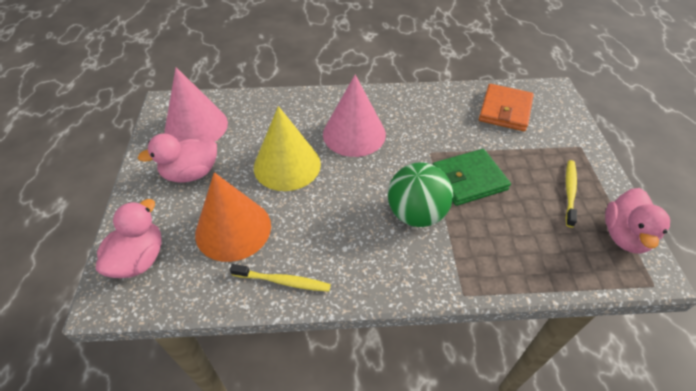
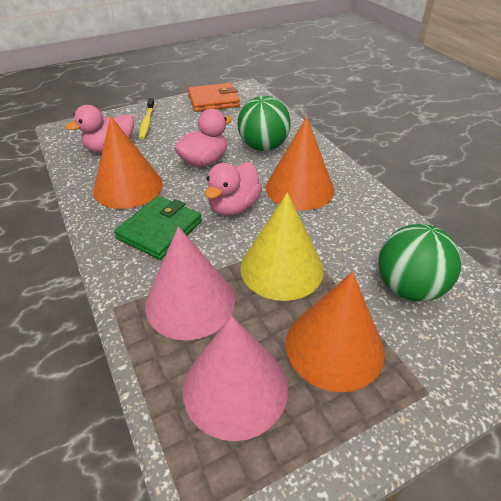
green ball: 1 -> 2
orange cone: 1 -> 3
yellow toothbrush: 2 -> 1

